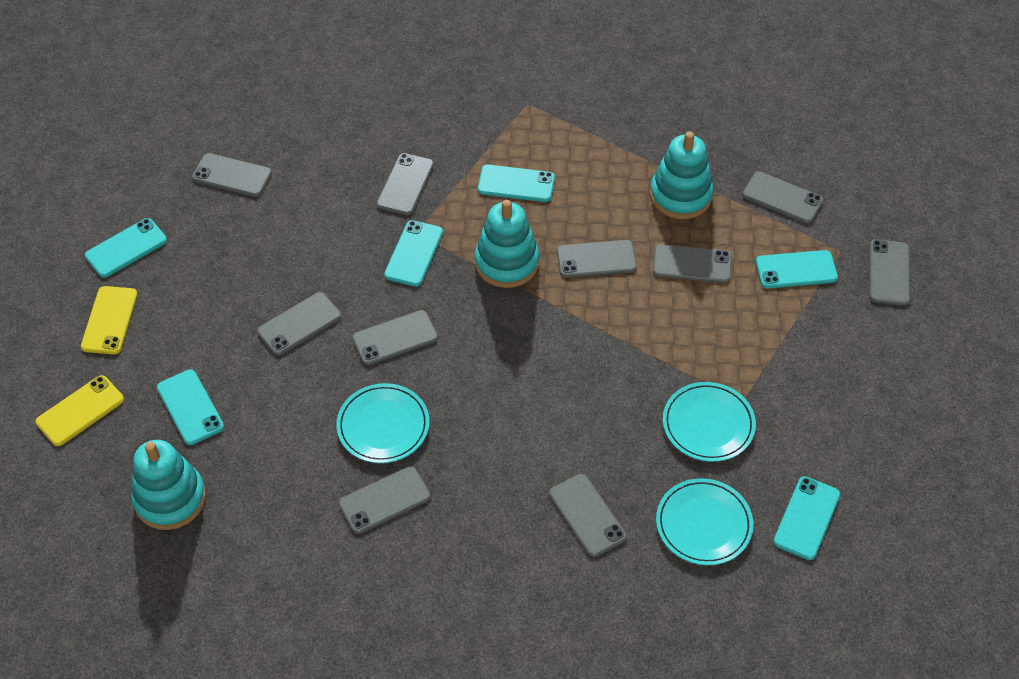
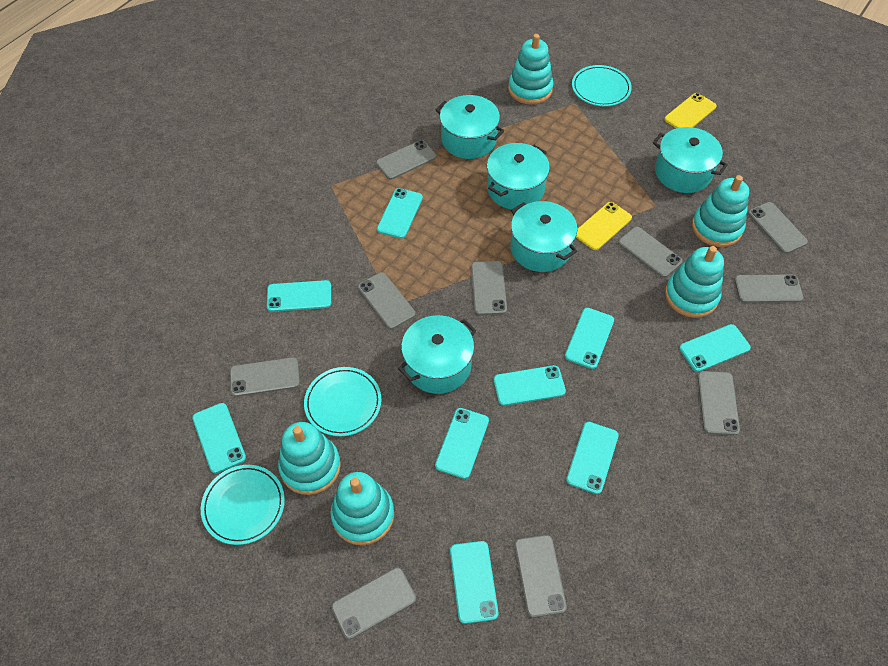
turquoise phone: 6 -> 9
turquoise pot: 0 -> 5
turquoise stacking toy: 3 -> 5

